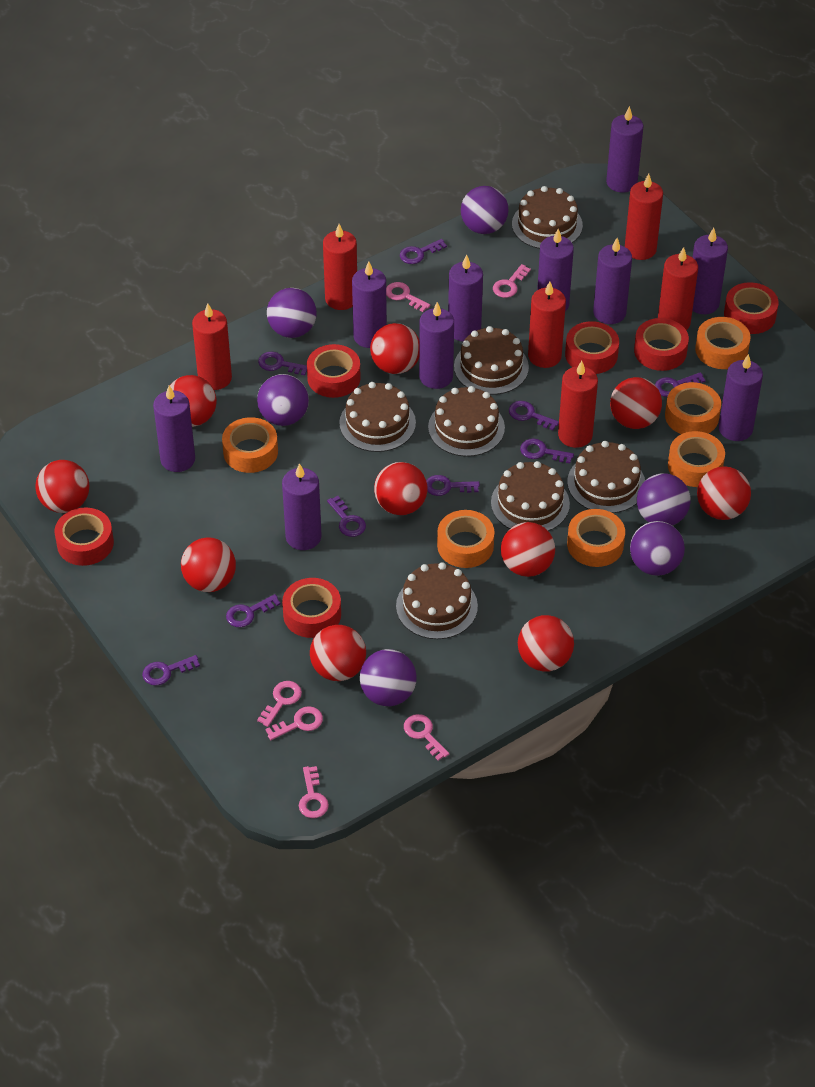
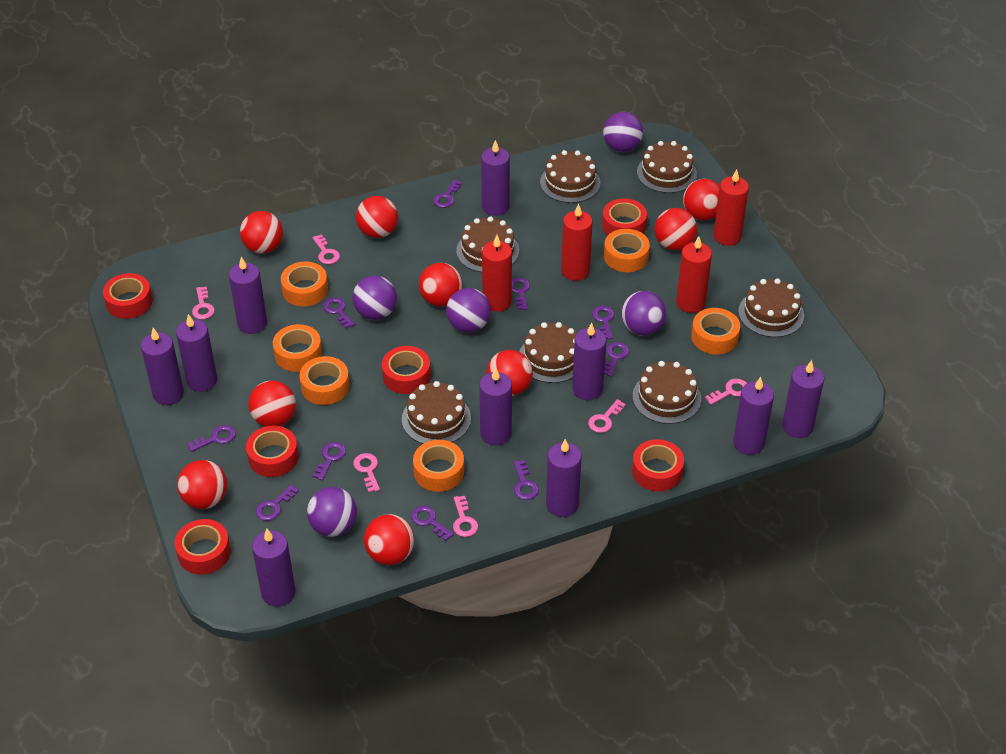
purple ball: 6 -> 5
purple key: 9 -> 10
red ball: 10 -> 9
red candle: 6 -> 4

